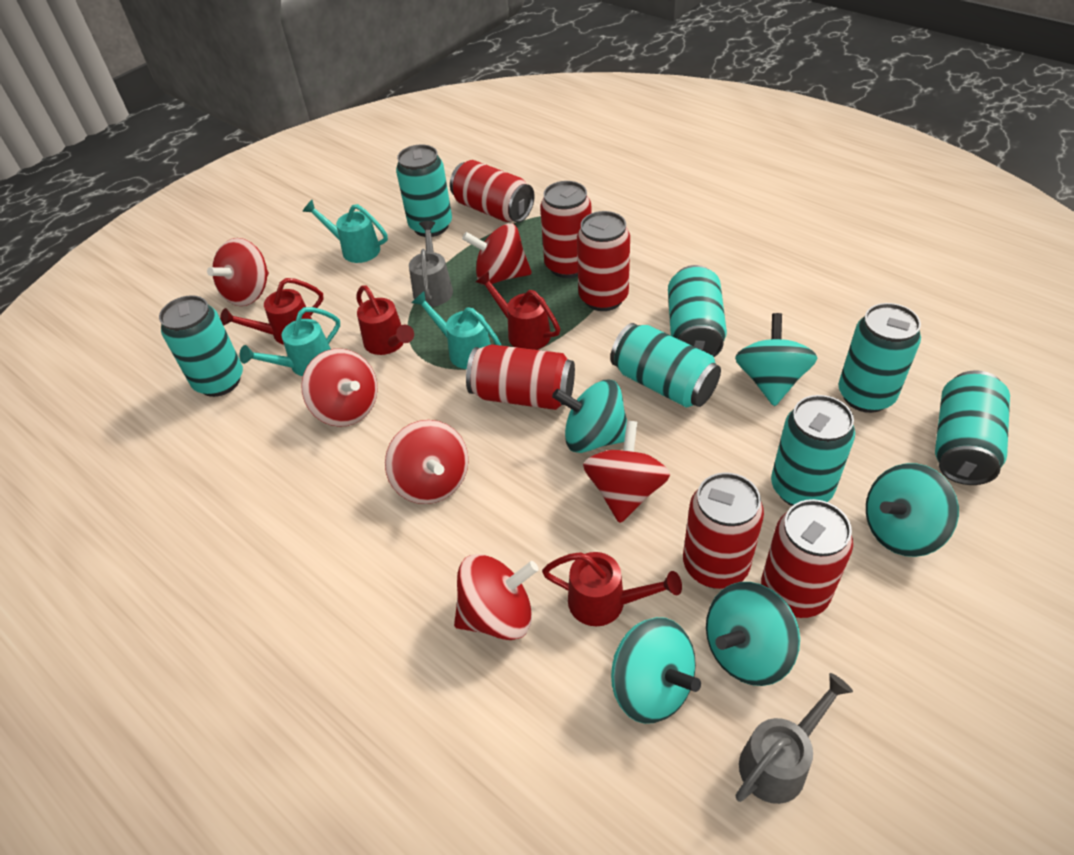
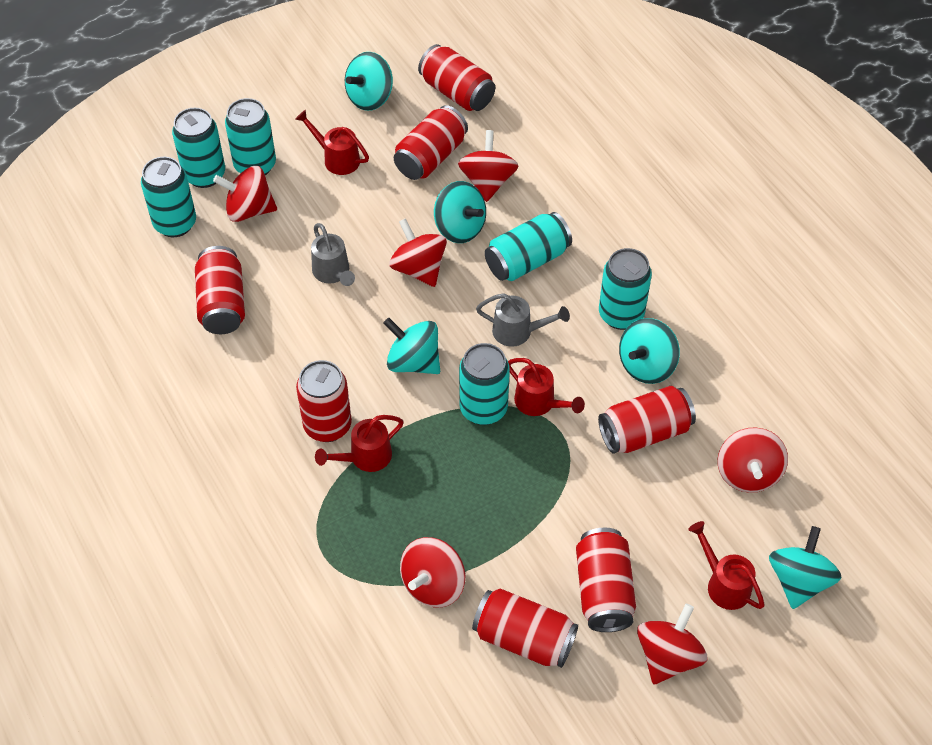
red can: 6 -> 7
turquoise can: 7 -> 6
turquoise watering can: 3 -> 0

